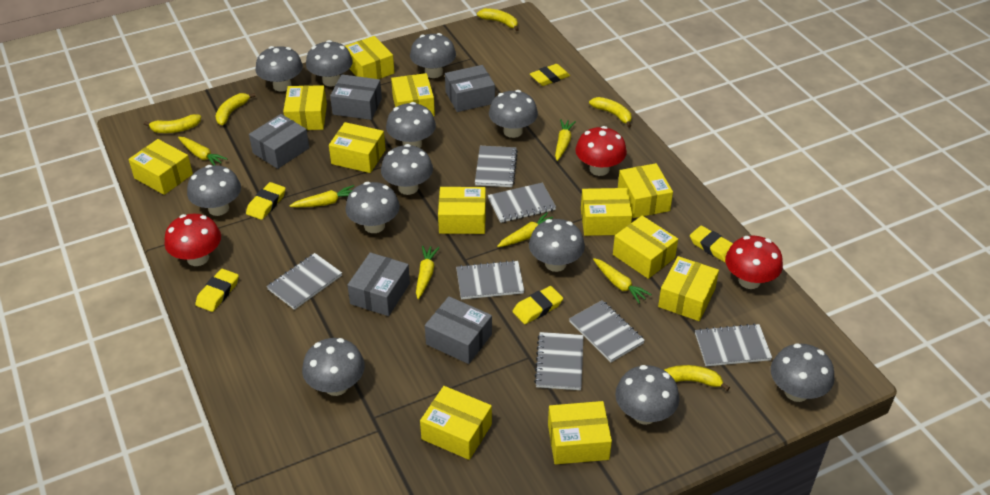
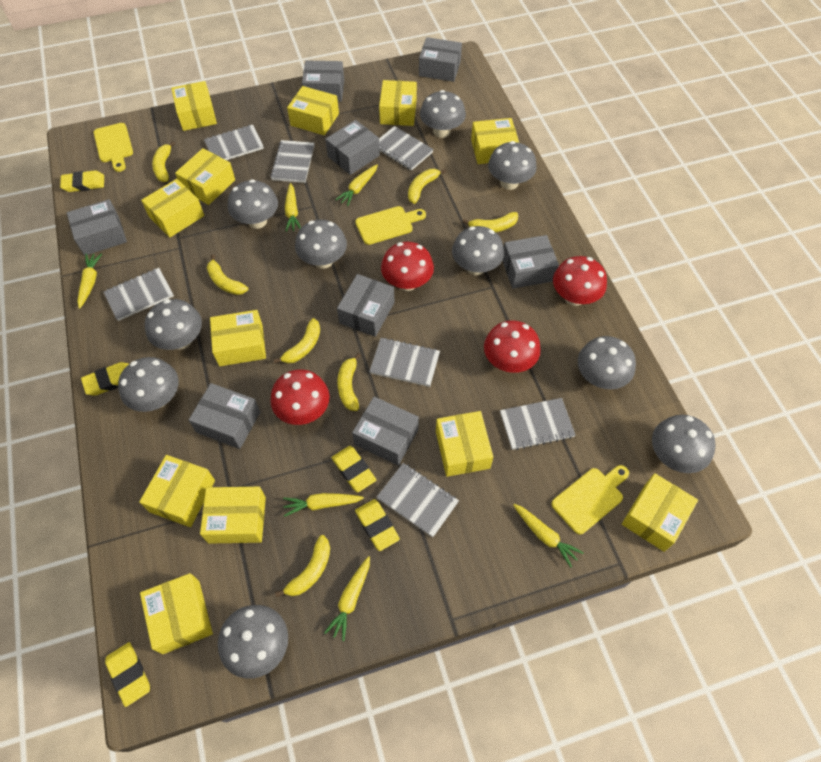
grey box: 5 -> 8
grey mushroom: 12 -> 10
red mushroom: 3 -> 4
yellow banana: 5 -> 7
yellow cutting board: 0 -> 3

